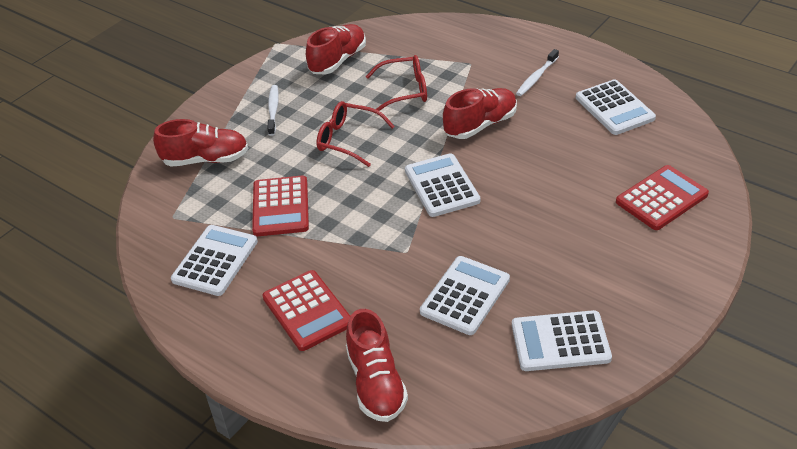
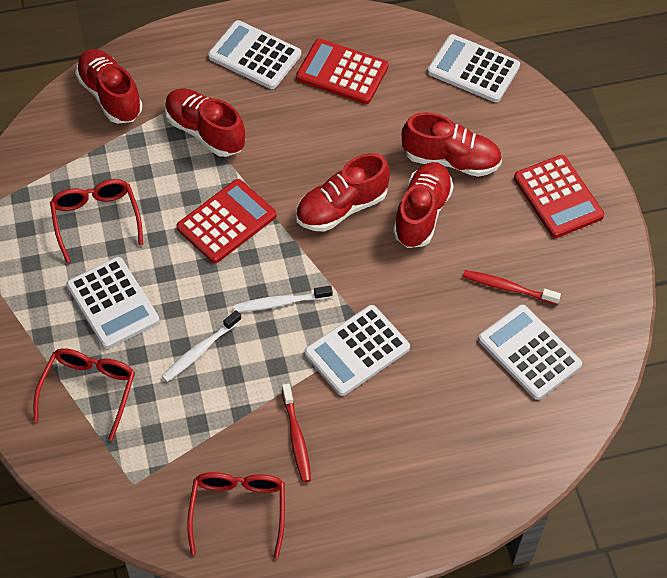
red glasses: 2 -> 3
red shoe: 4 -> 5
red toothbrush: 0 -> 2

